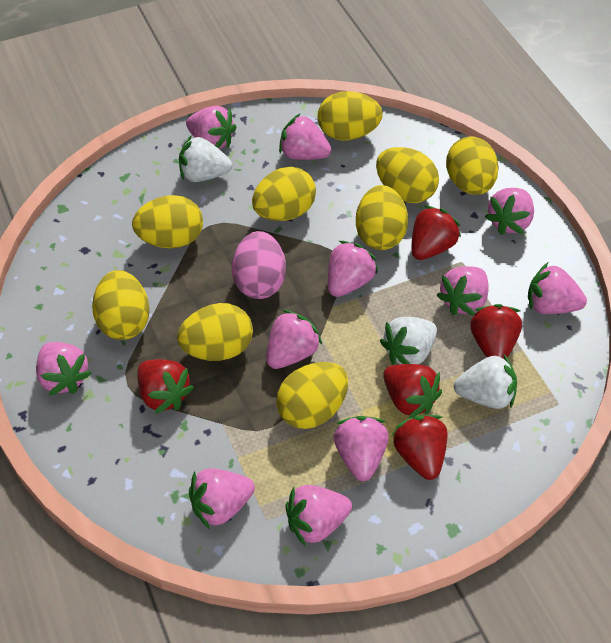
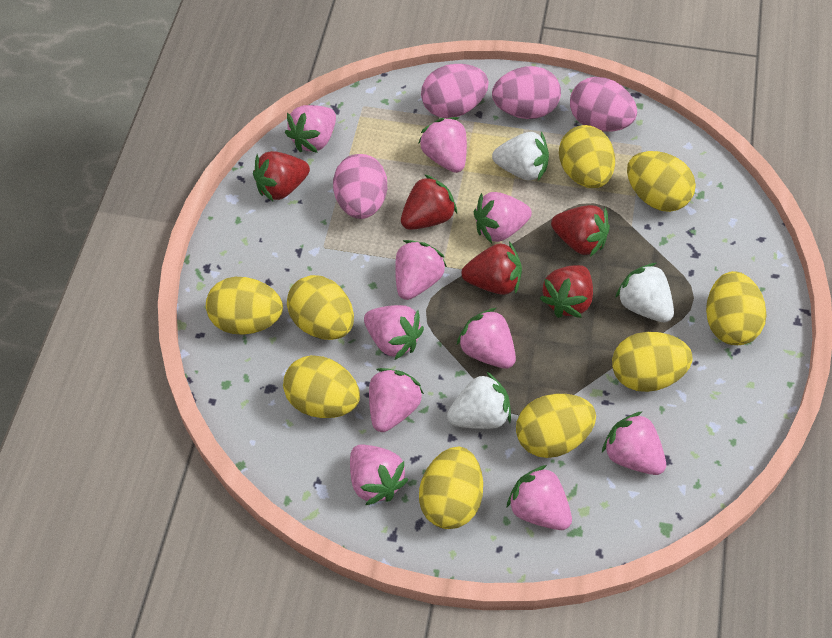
pink egg: 1 -> 4
pink strawberry: 11 -> 10

